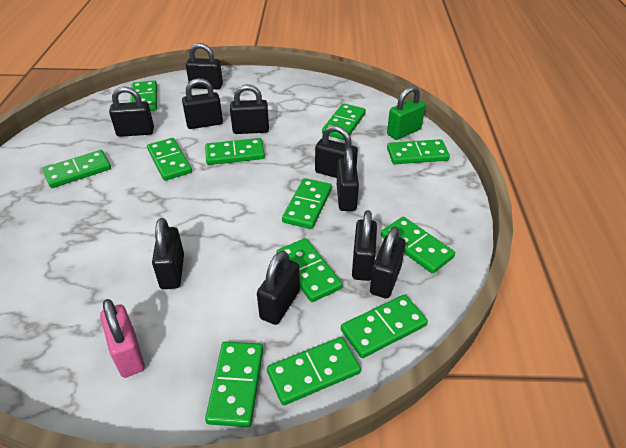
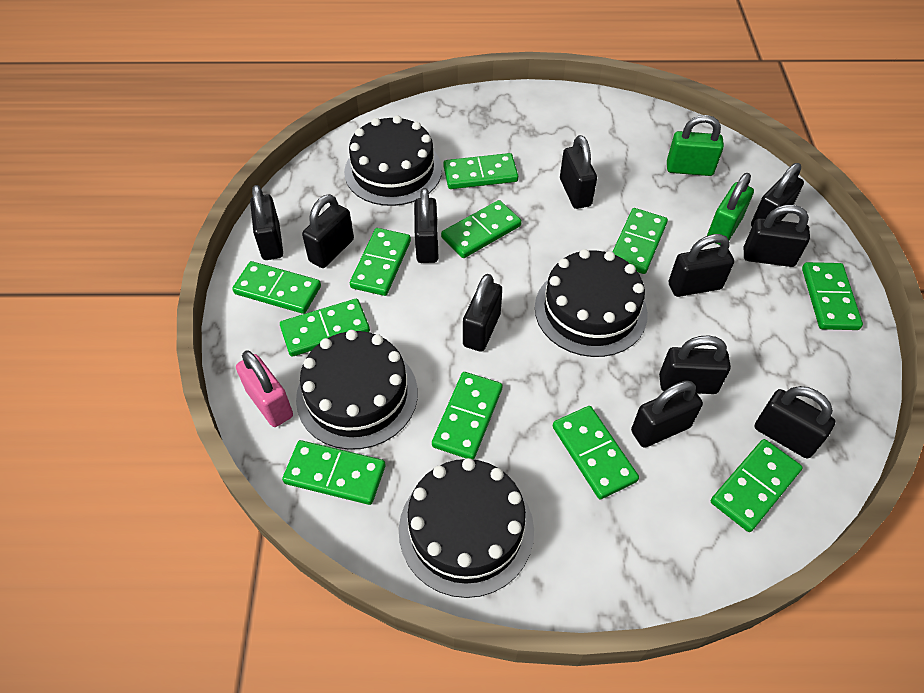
black cake: 0 -> 4
black padlock: 10 -> 11
green domino: 12 -> 11
green padlock: 1 -> 2

